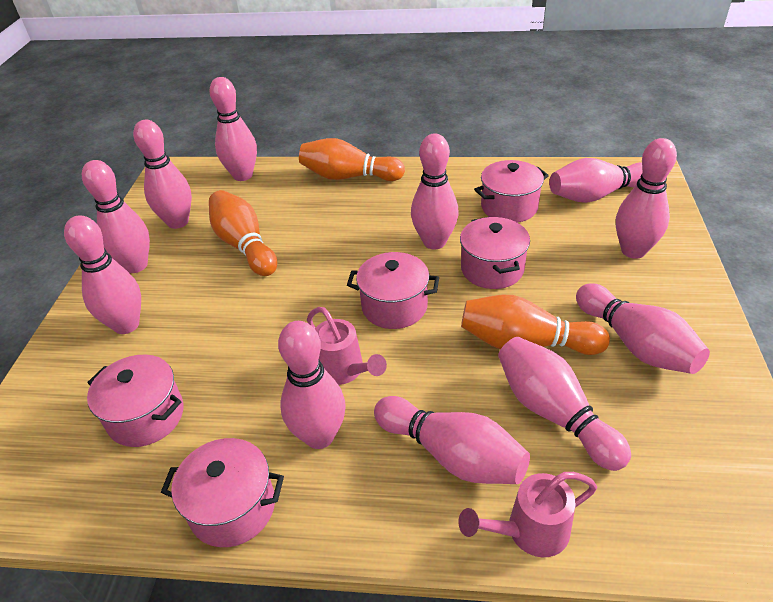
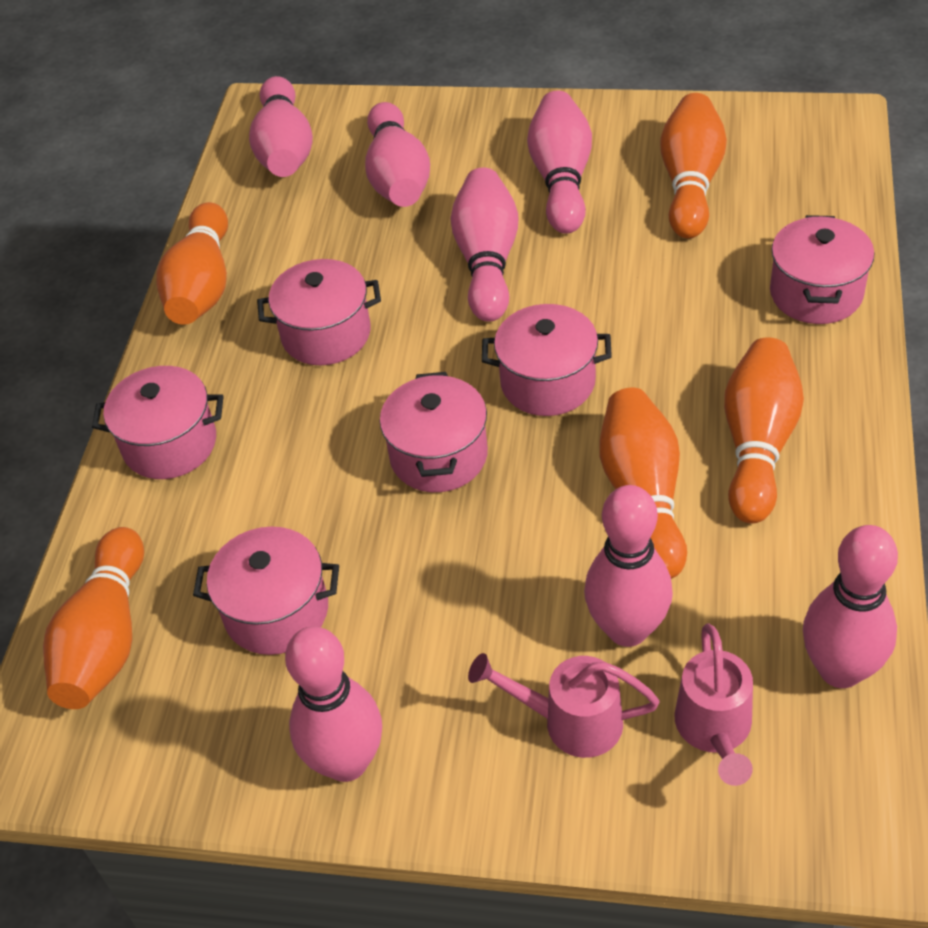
orange bowling pin: 3 -> 5
pink bowling pin: 11 -> 7
pink pot: 5 -> 6

